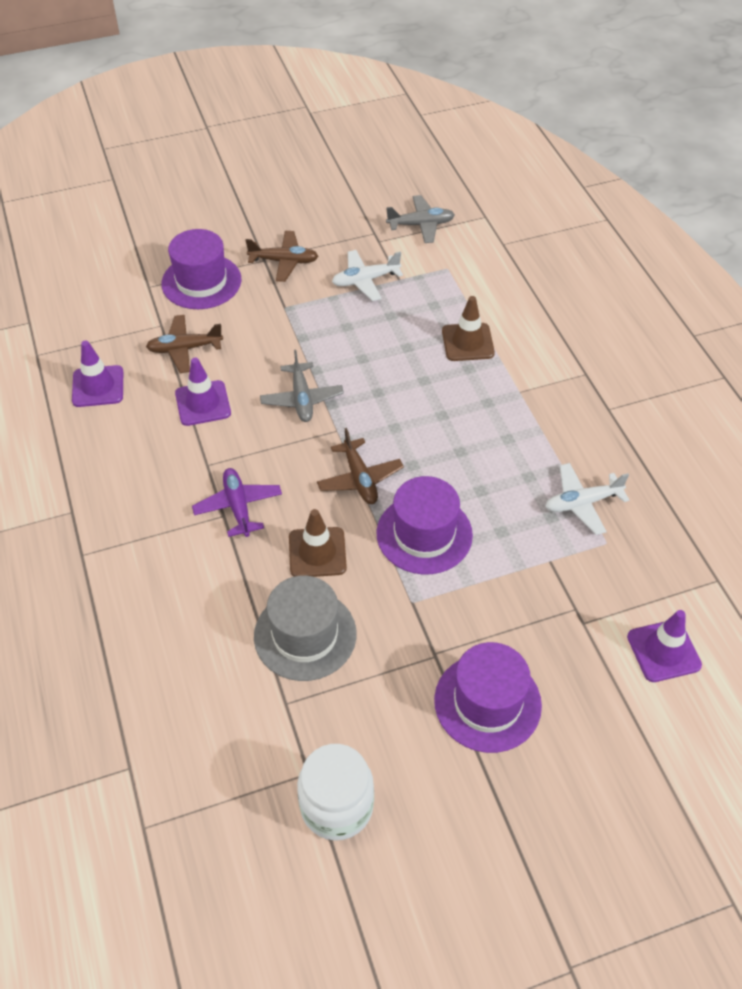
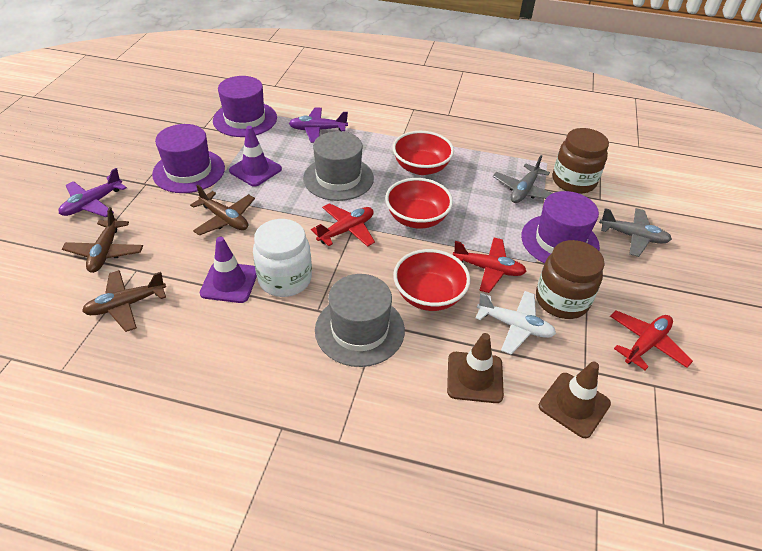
brown jar: 0 -> 2
grey hat: 1 -> 2
purple plane: 1 -> 2
purple traffic cone: 3 -> 2
red bowl: 0 -> 3
red plane: 0 -> 3
white plane: 2 -> 1

